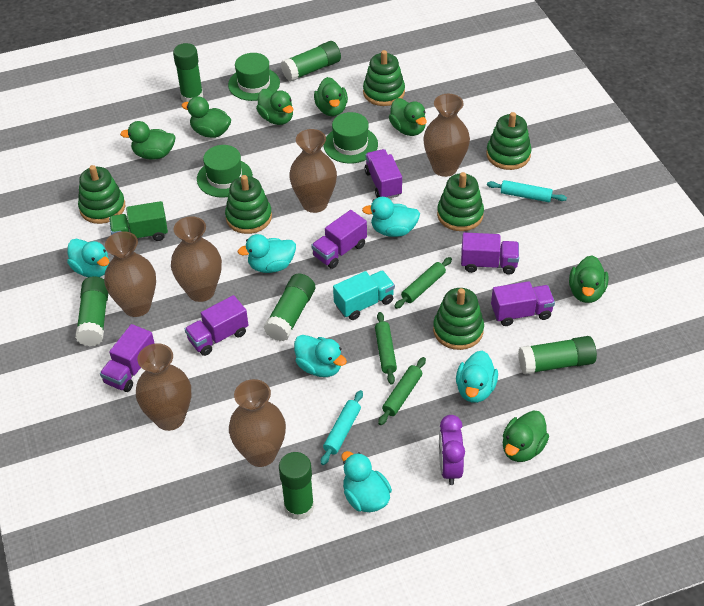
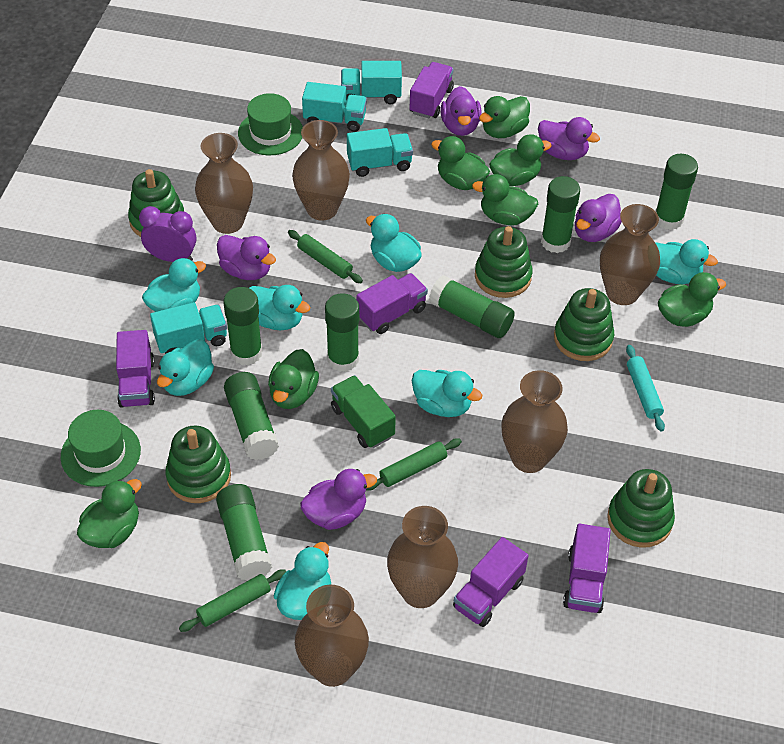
green glue stick: 6 -> 7
green hat: 3 -> 2
green stacking toy: 6 -> 5
purple duck: 0 -> 5
purple truck: 6 -> 5
turquoise duck: 6 -> 7
turquoise rolling pin: 2 -> 1
turquoise truck: 1 -> 4

